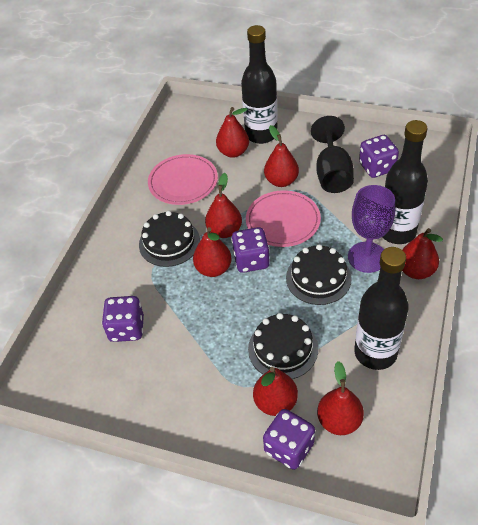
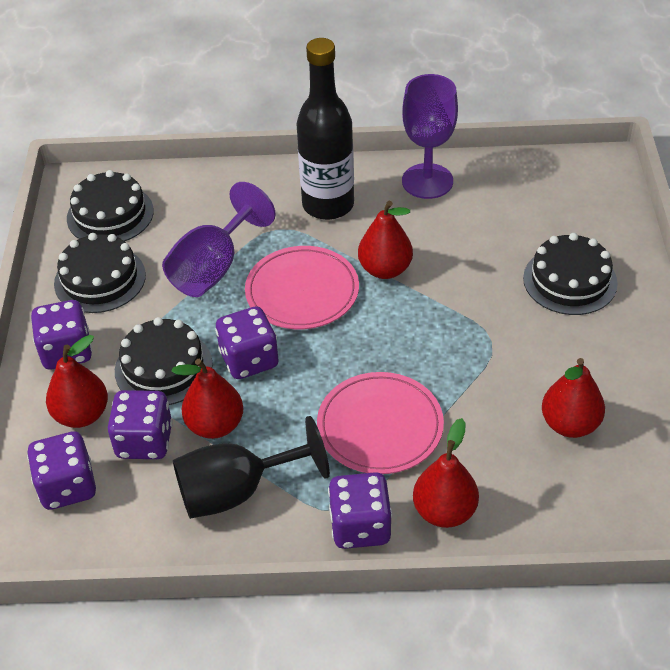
black bottle: 3 -> 1
black cake: 3 -> 4
purple dice: 4 -> 5
purple goblet: 1 -> 2
red pear: 7 -> 5

